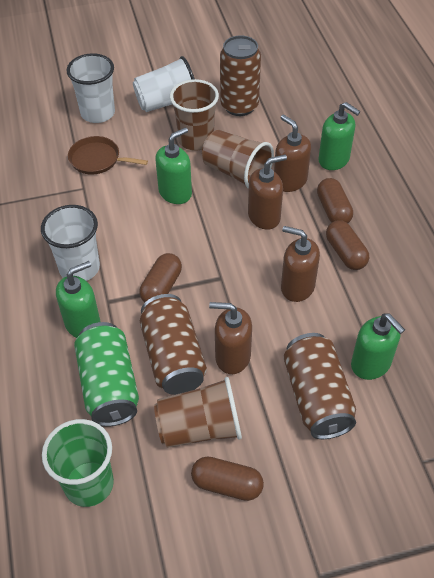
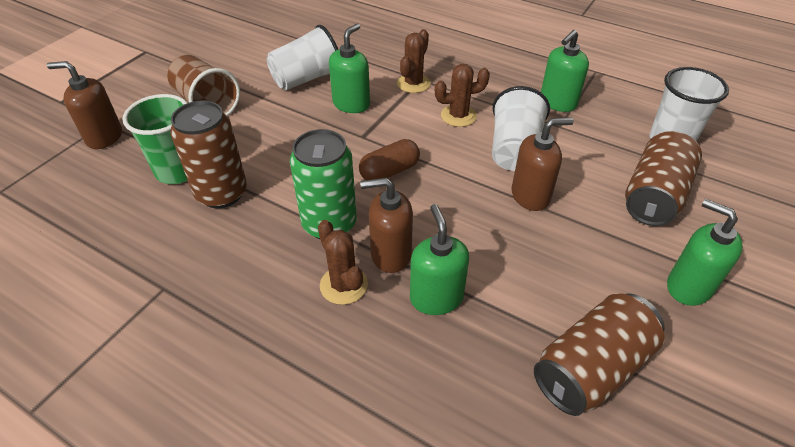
brown cactus: 0 -> 3
brown capsule: 4 -> 1
brown cup: 3 -> 1
brown pan: 1 -> 0
brown soap dispenser: 4 -> 3

